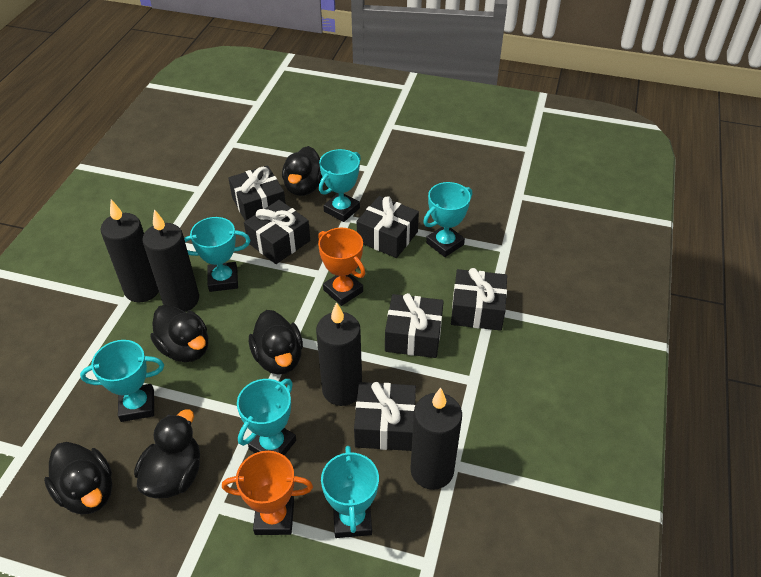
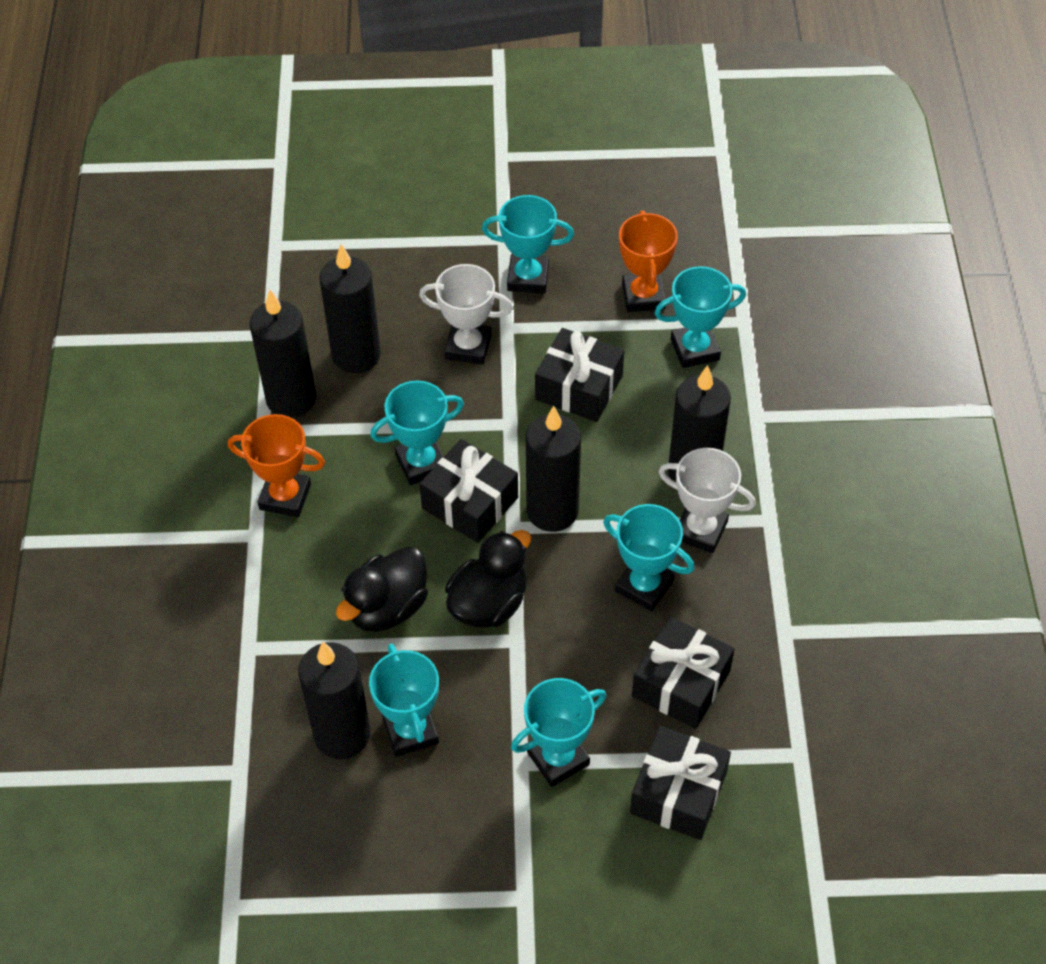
black candle: 4 -> 5
black duck: 5 -> 2
black gift: 6 -> 4
white trophy: 0 -> 2

